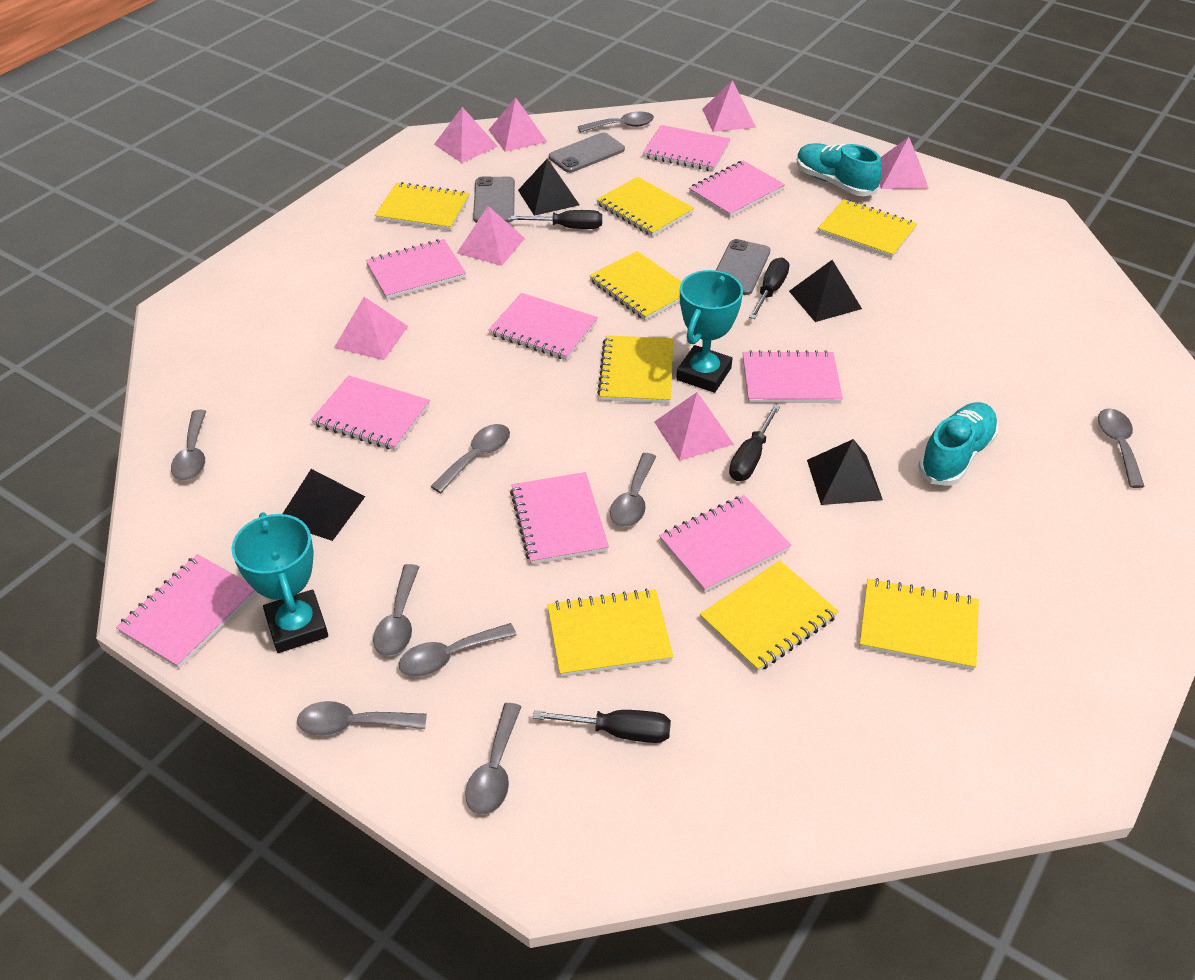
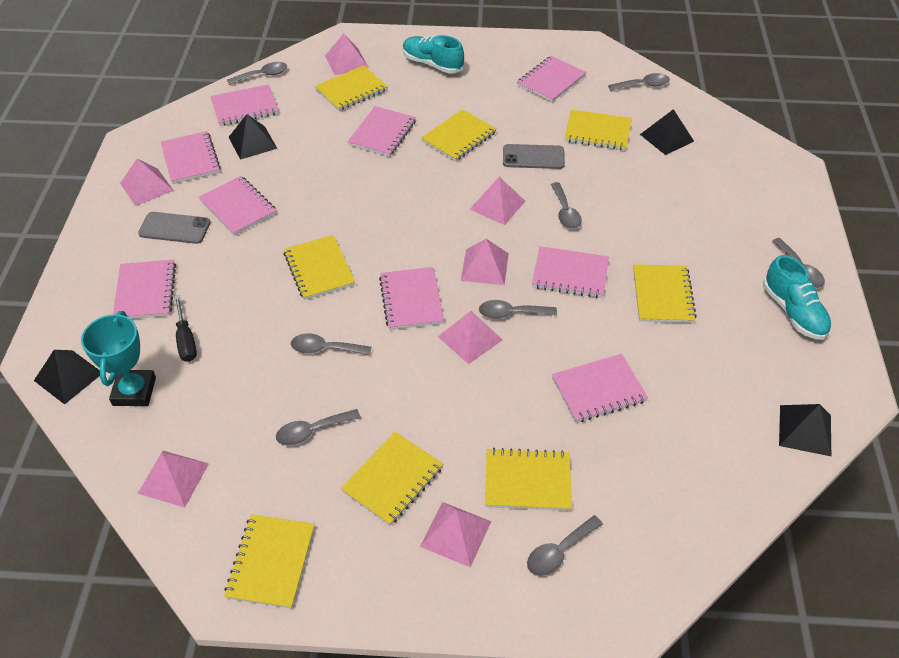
black screwdriver: 4 -> 1
grey phone: 3 -> 2
grey spoon: 9 -> 8
turquoise trophy: 2 -> 1

